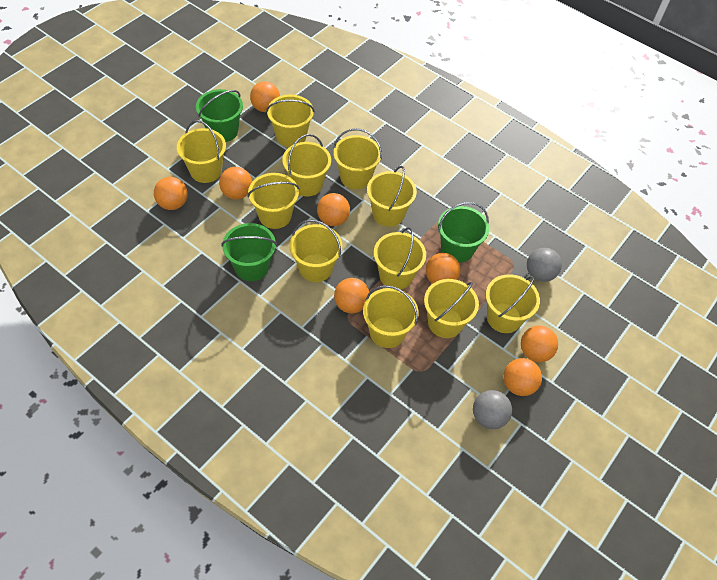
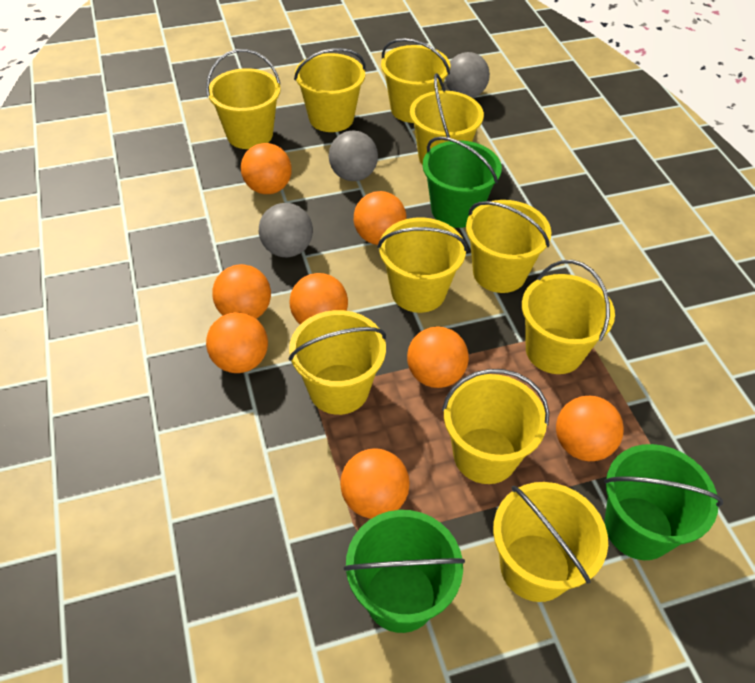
grey ball: 2 -> 3
yellow bucket: 11 -> 10

